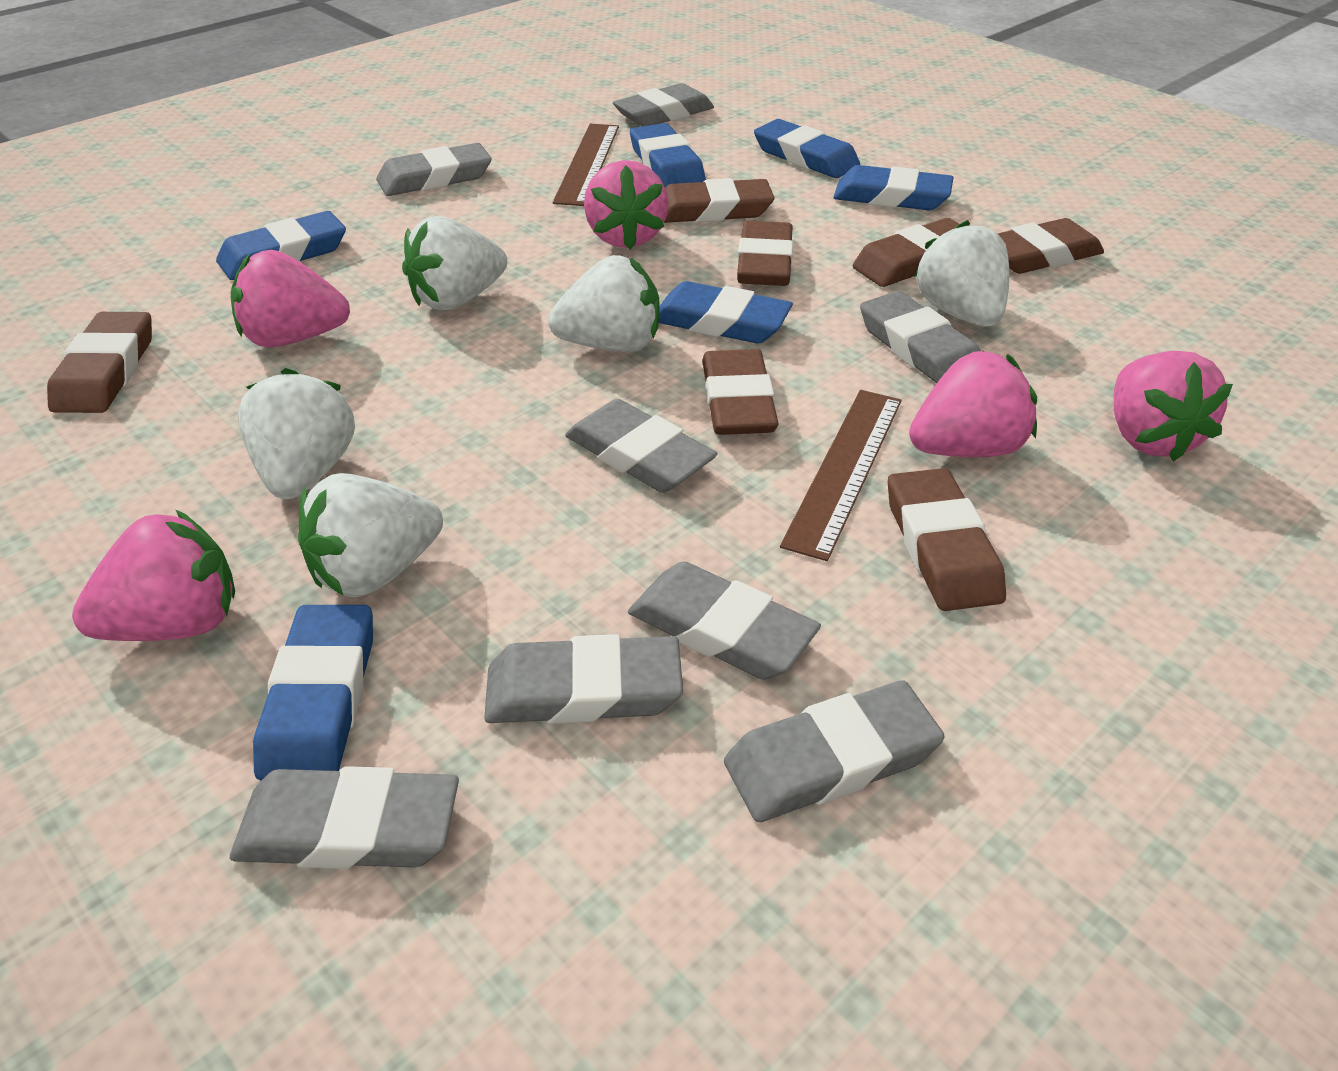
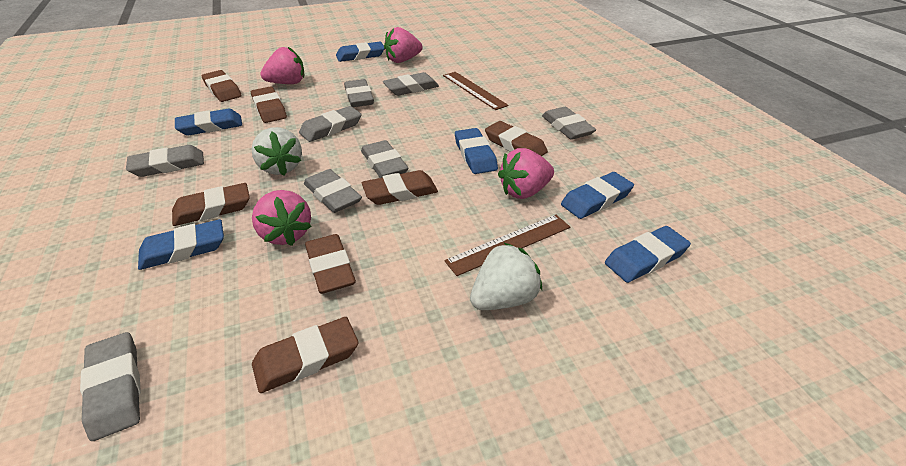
pink strawberry: 5 -> 4
white strawberry: 5 -> 2

